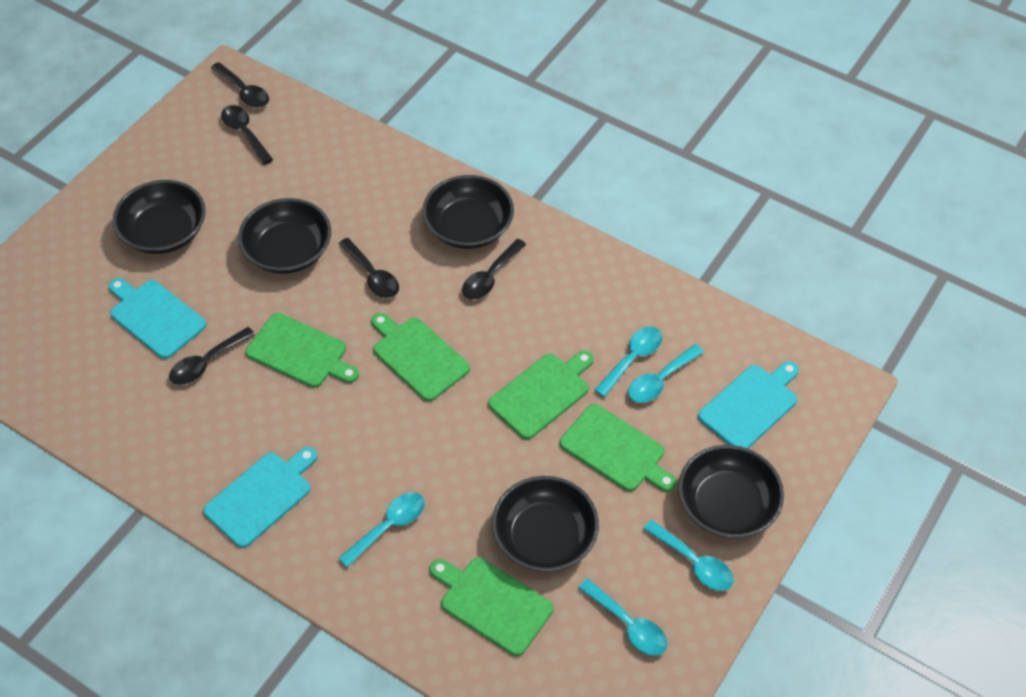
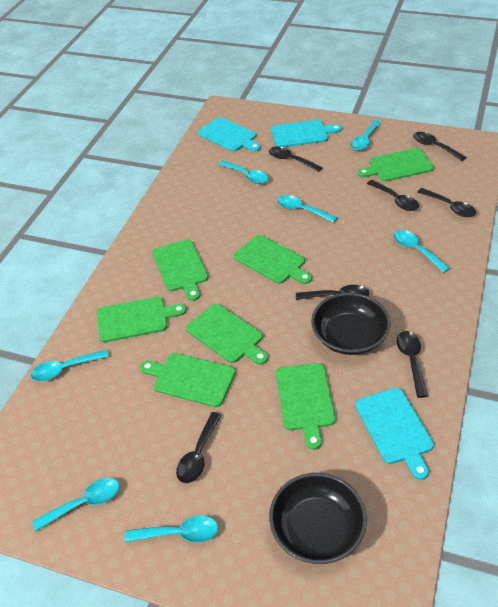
black bowl: 5 -> 2
black spoon: 5 -> 7
green cutting board: 5 -> 7
turquoise spoon: 5 -> 7

